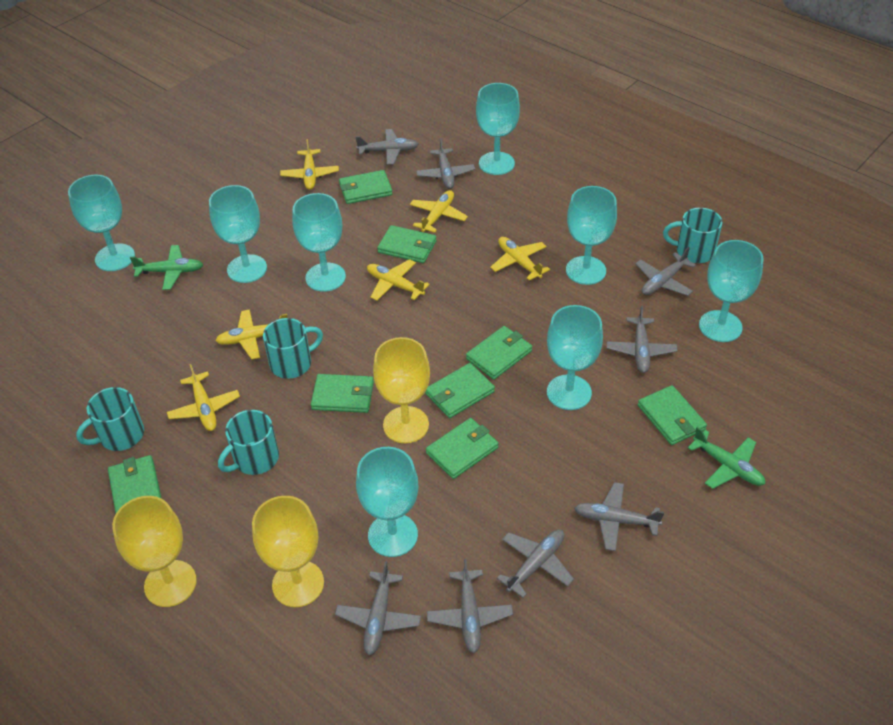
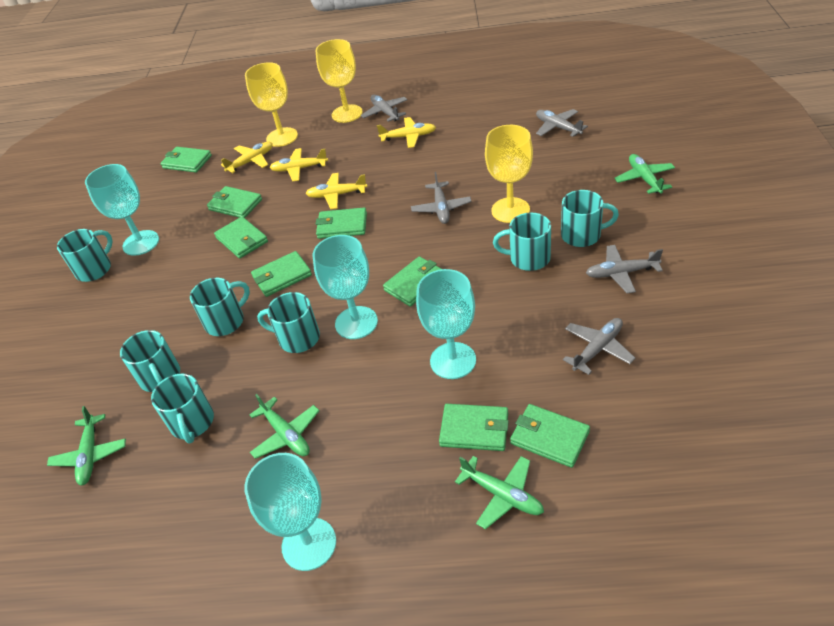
green plane: 2 -> 4
grey plane: 8 -> 5
turquoise goblet: 8 -> 4
turquoise mug: 4 -> 7
yellow plane: 6 -> 4

